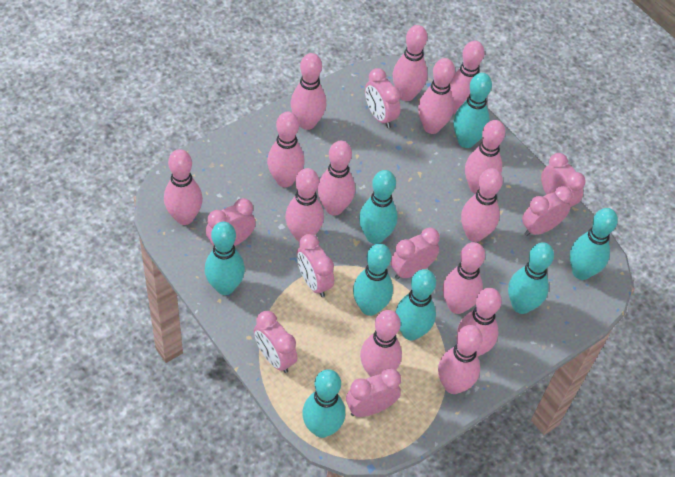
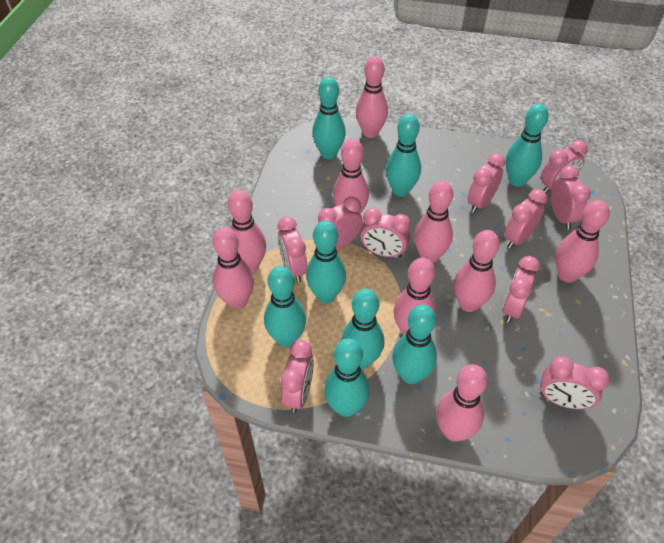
pink bowling pin: 14 -> 9
pink clock: 8 -> 10

